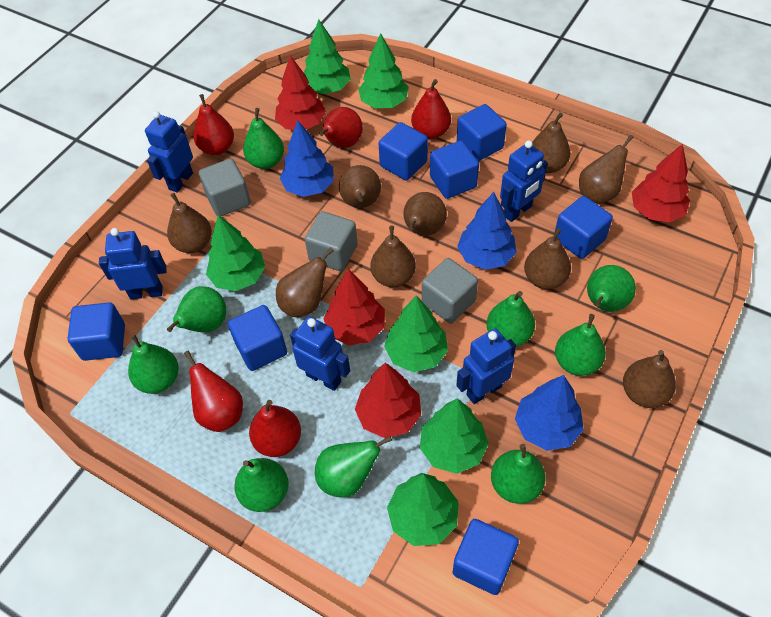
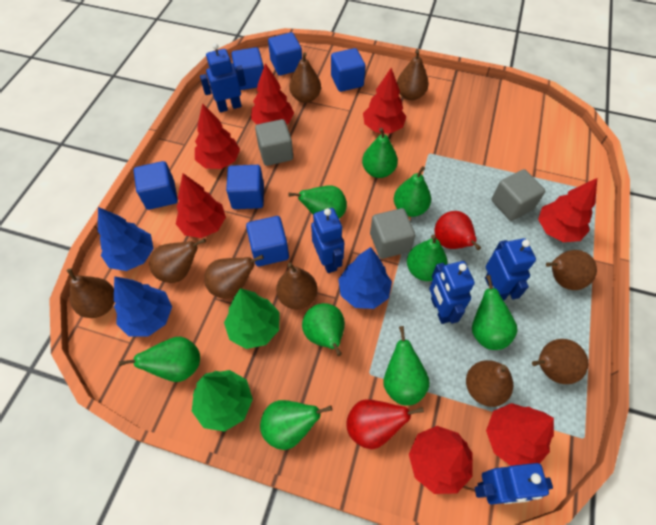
blue cube: 7 -> 6
green tree: 6 -> 2
red pear: 5 -> 2
red tree: 4 -> 7

